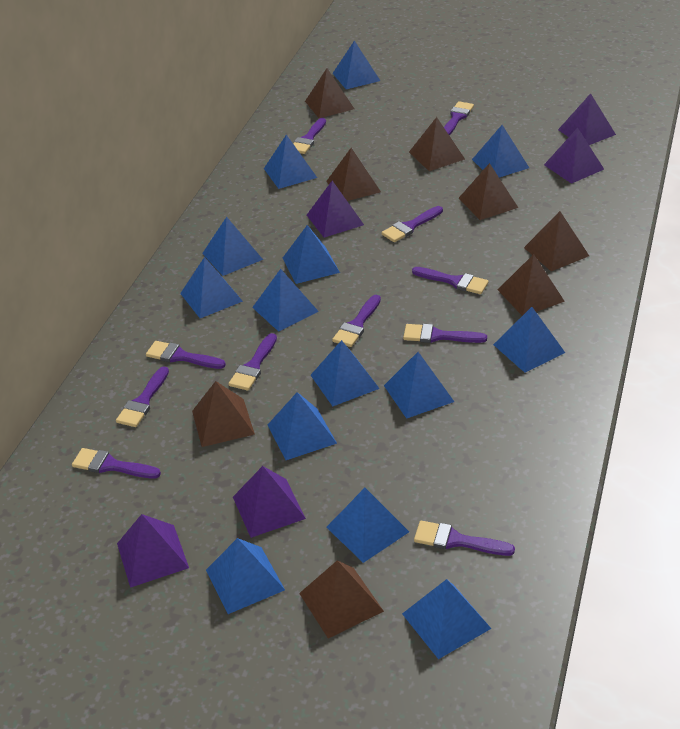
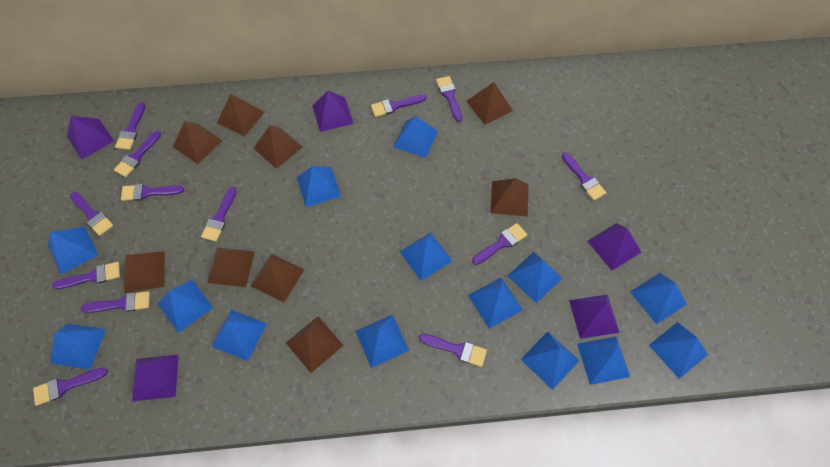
brown pyramid: 8 -> 9
purple brush: 11 -> 13

